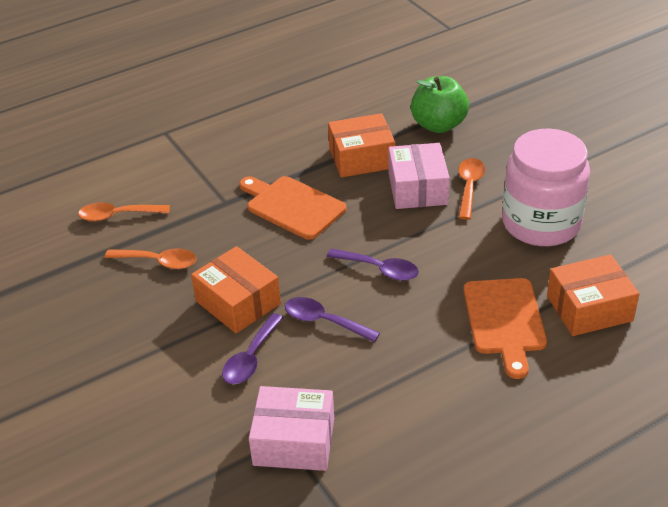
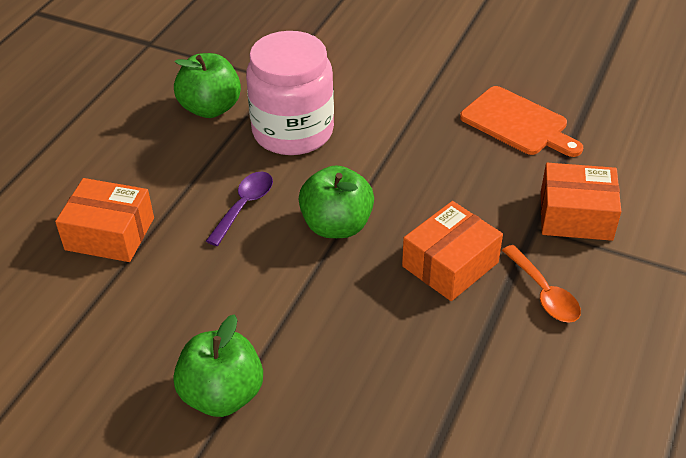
green apple: 1 -> 3
orange cutting board: 2 -> 1
orange spoon: 3 -> 1
pink box: 2 -> 0
purple spoon: 3 -> 1

